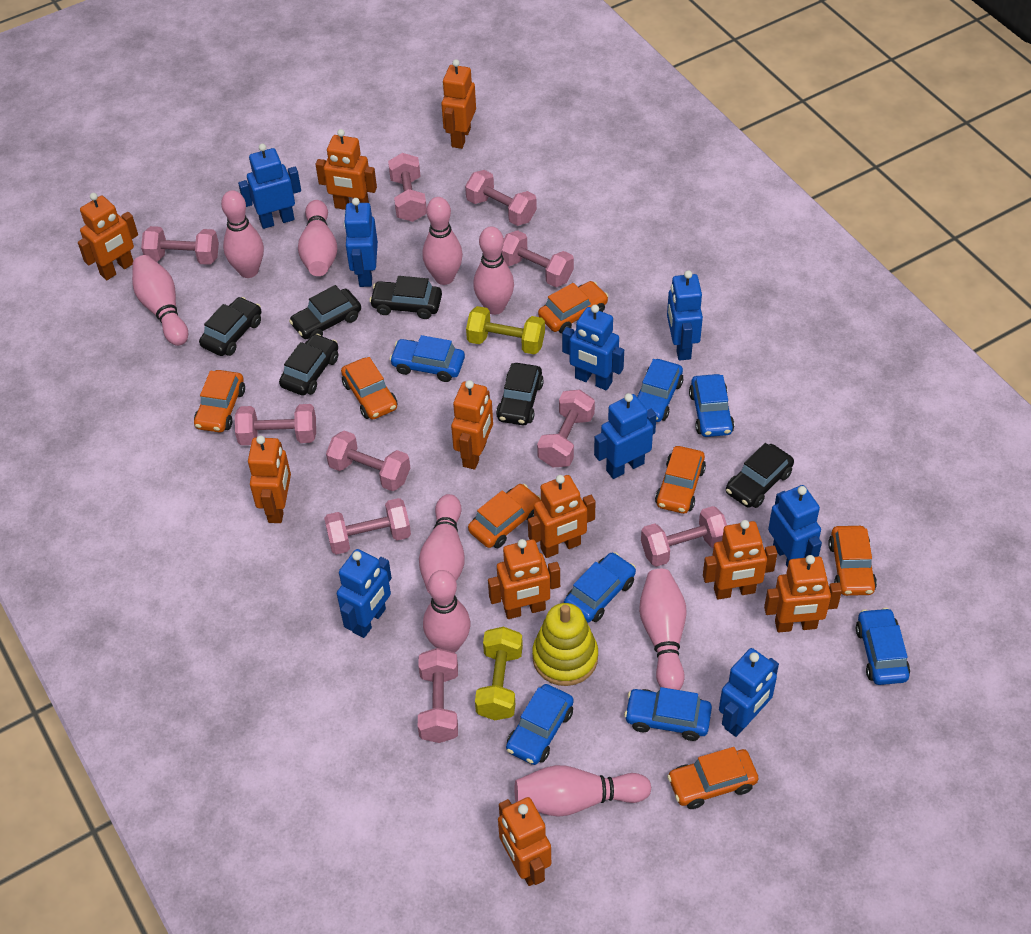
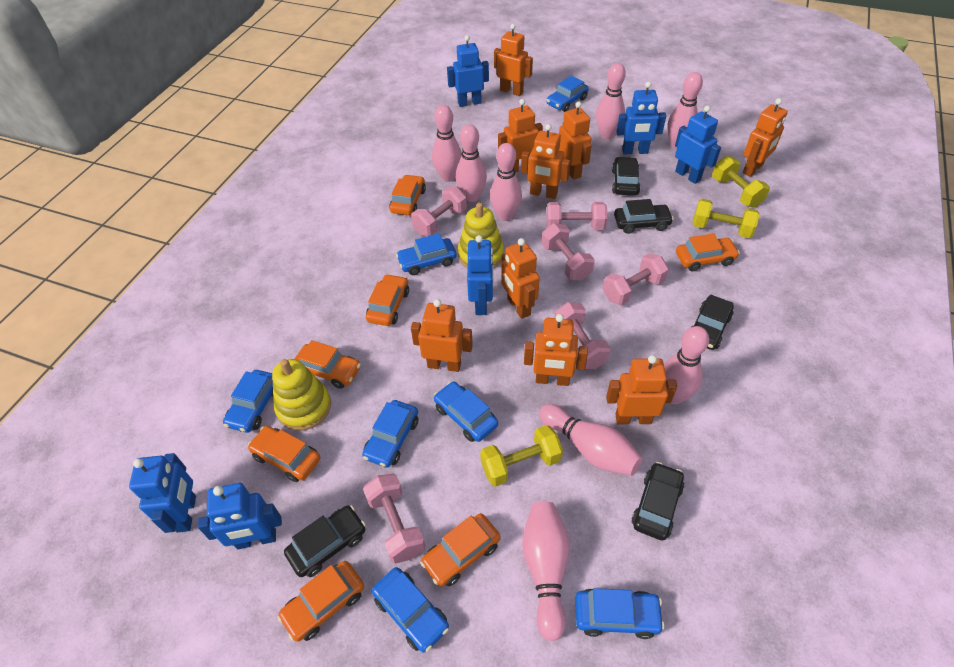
black car: 6 -> 5
blue robot: 8 -> 6
orange robot: 10 -> 9
pink bowling pin: 9 -> 8
pink dumbbell: 10 -> 6
yellow dumbbell: 2 -> 3
yellow stacking toy: 1 -> 2

